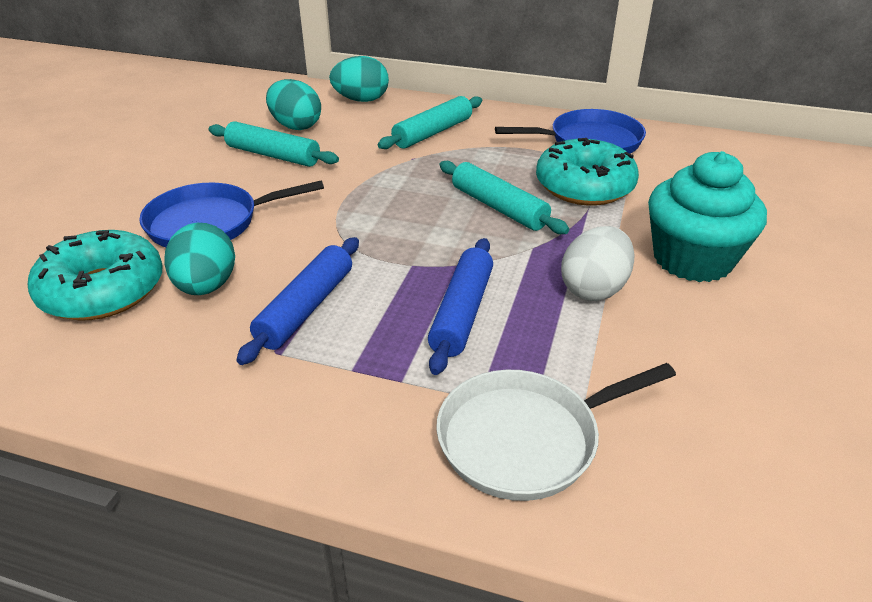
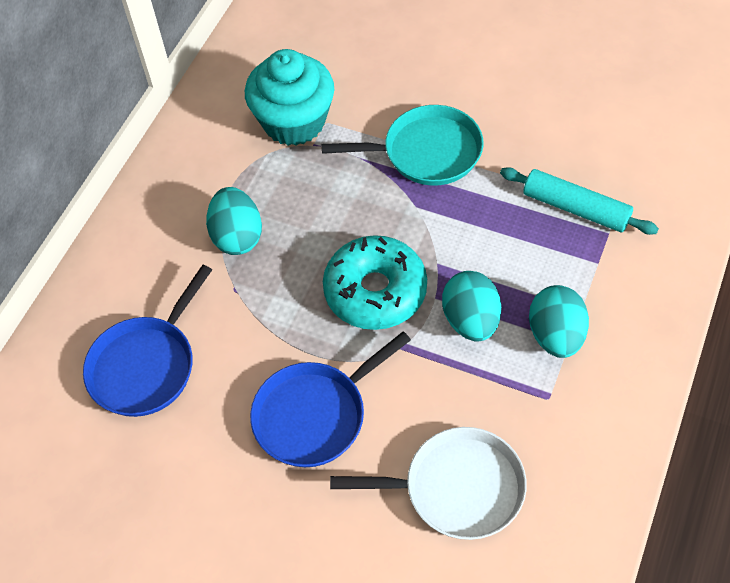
blue rolling pin: 2 -> 0
turquoise donut: 2 -> 1
turquoise pan: 0 -> 1
turquoise rolling pin: 3 -> 1
white egg: 1 -> 0

